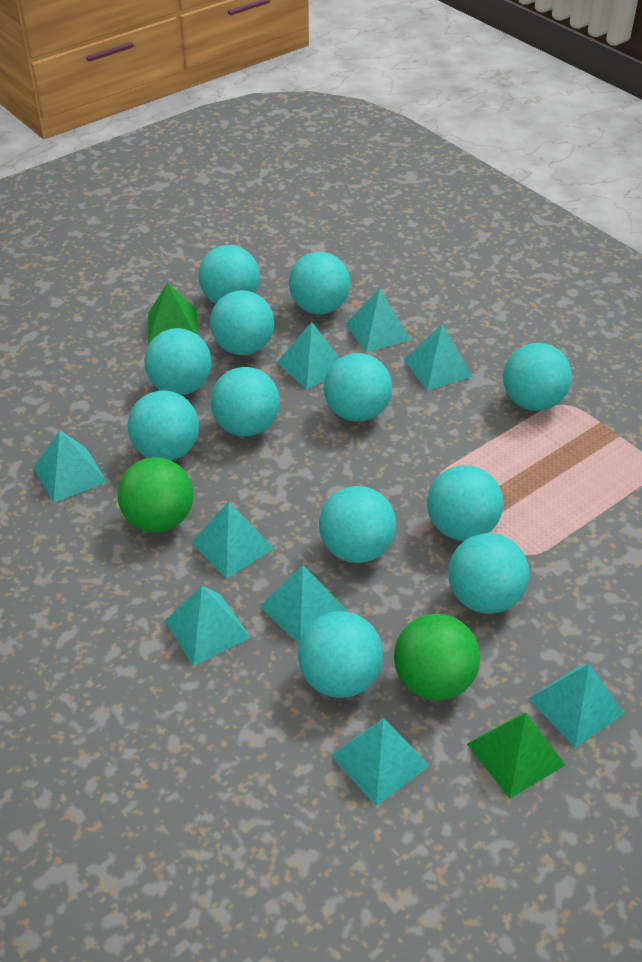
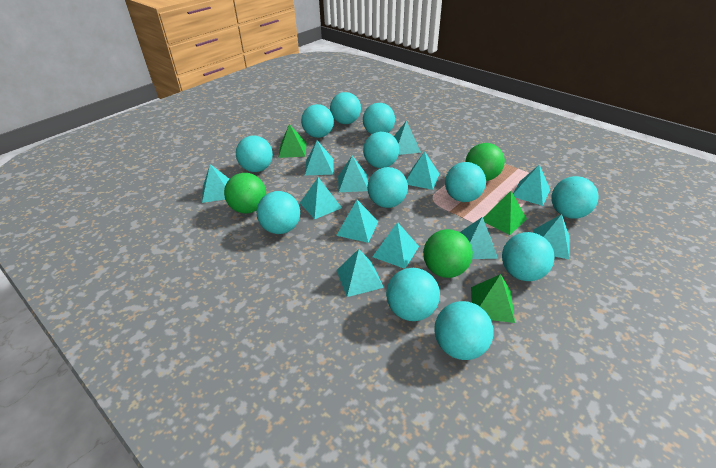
green ball: 2 -> 3
green pyramid: 2 -> 3
turquoise pyramid: 9 -> 12

